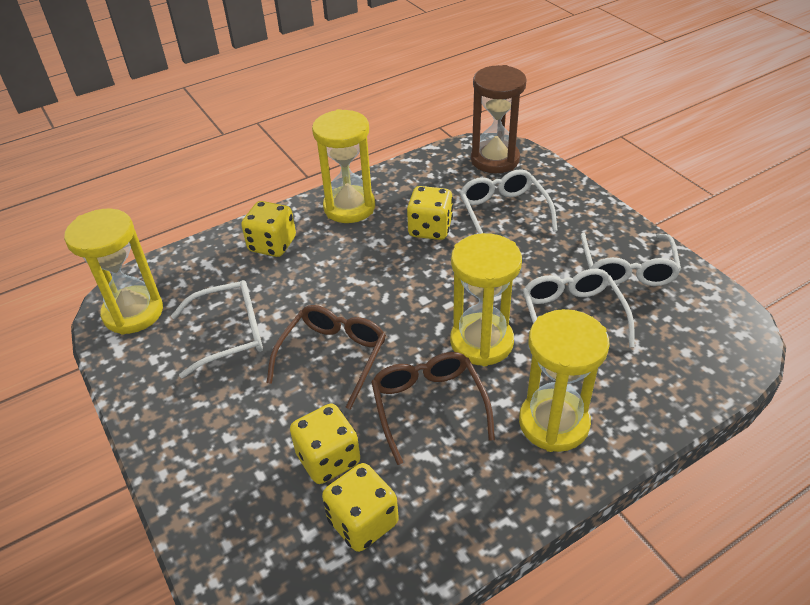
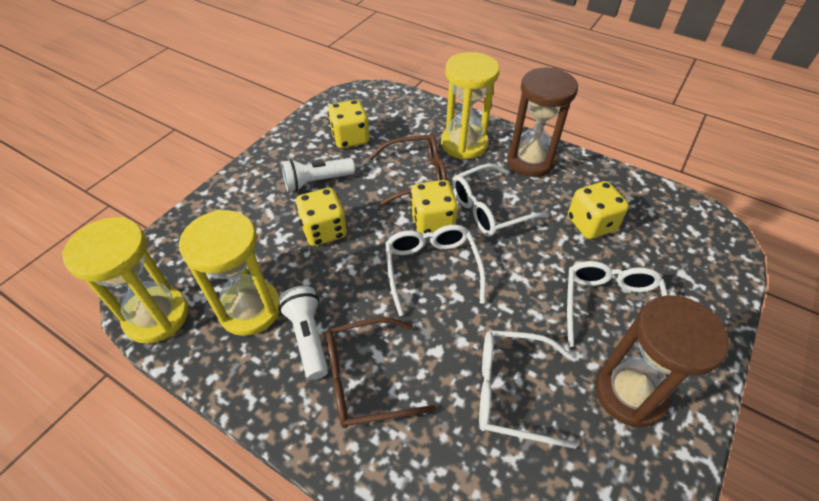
brown hourglass: 1 -> 2
white flashlight: 0 -> 2
yellow hourglass: 4 -> 3

